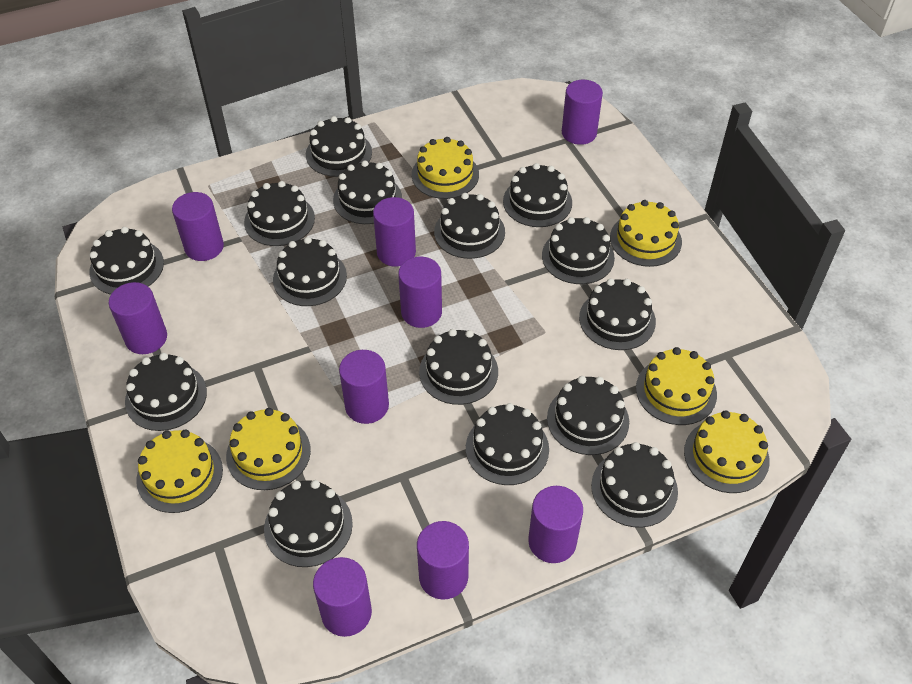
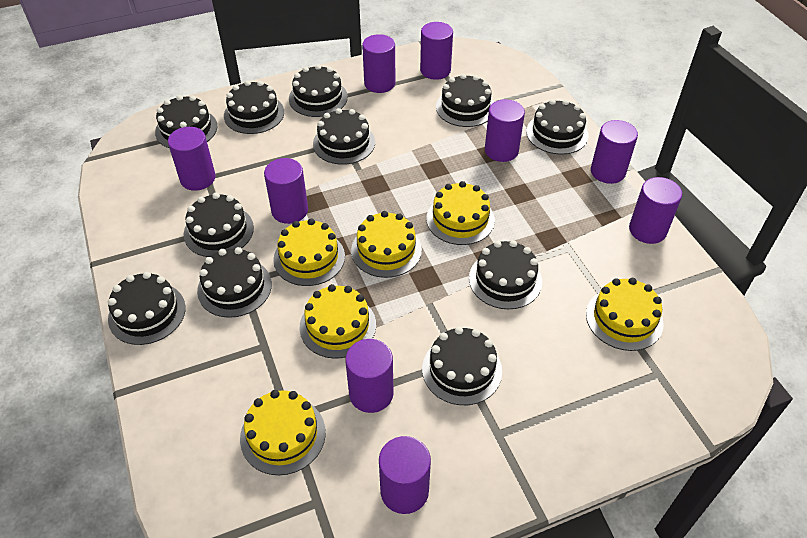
black cake: 15 -> 11

